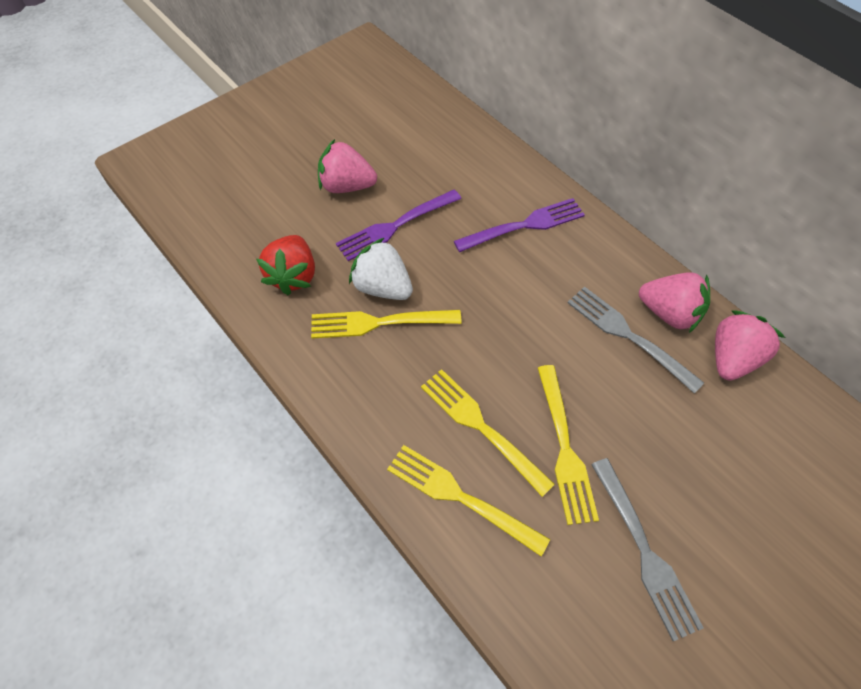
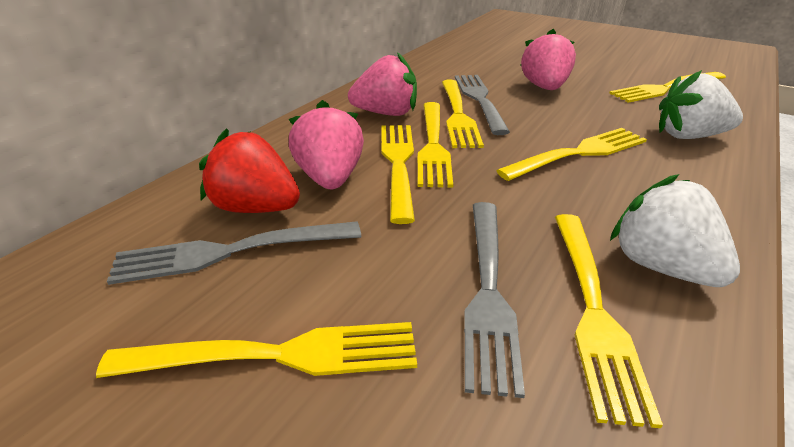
grey fork: 2 -> 3
purple fork: 2 -> 0
white strawberry: 1 -> 2
yellow fork: 4 -> 7

